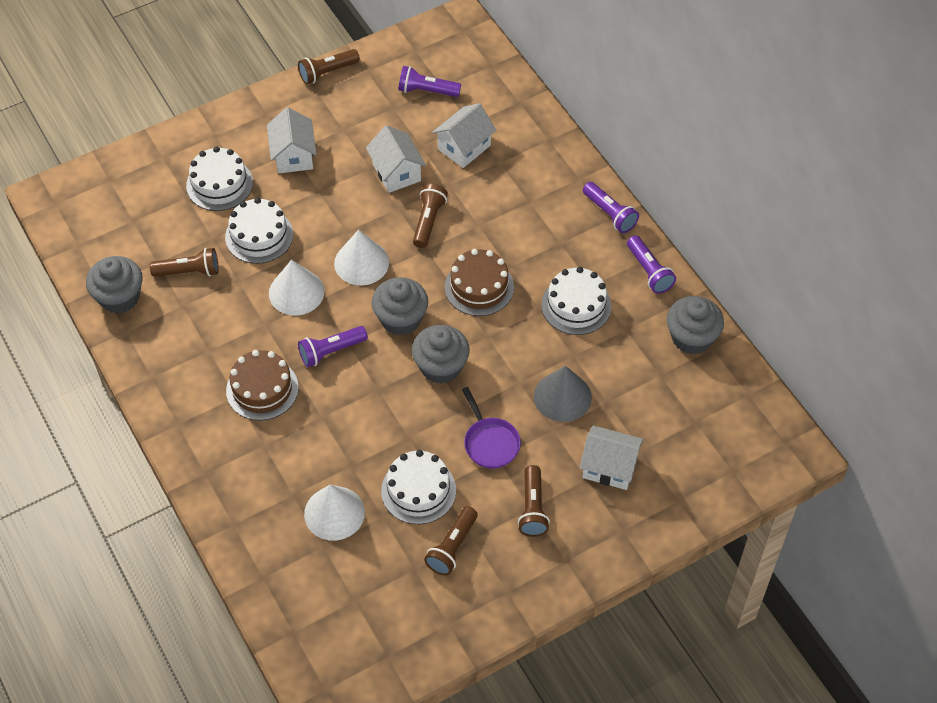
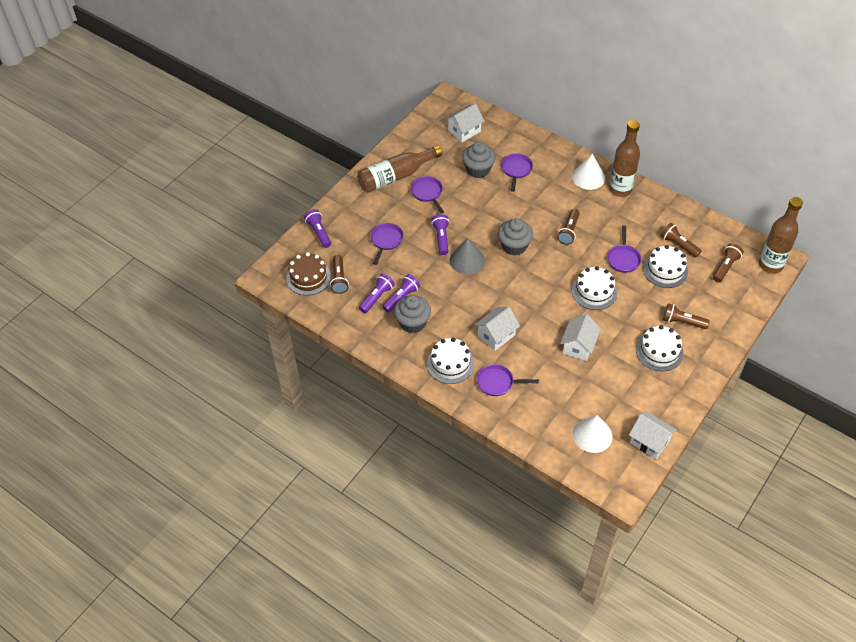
brown bottle: 0 -> 3
brown cake: 2 -> 1
grey cupcake: 4 -> 3
purple pan: 1 -> 5
white cone: 3 -> 2

